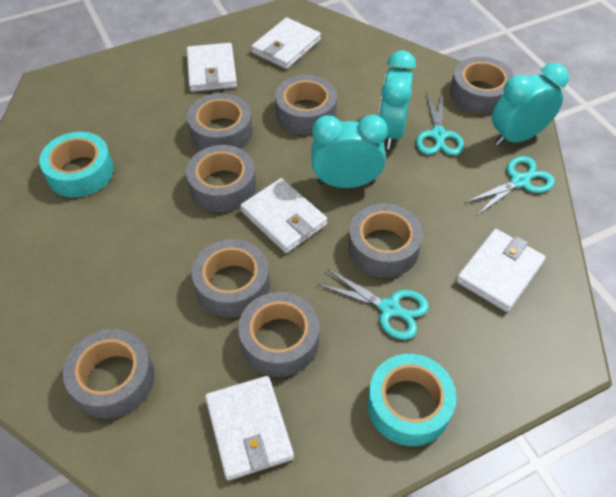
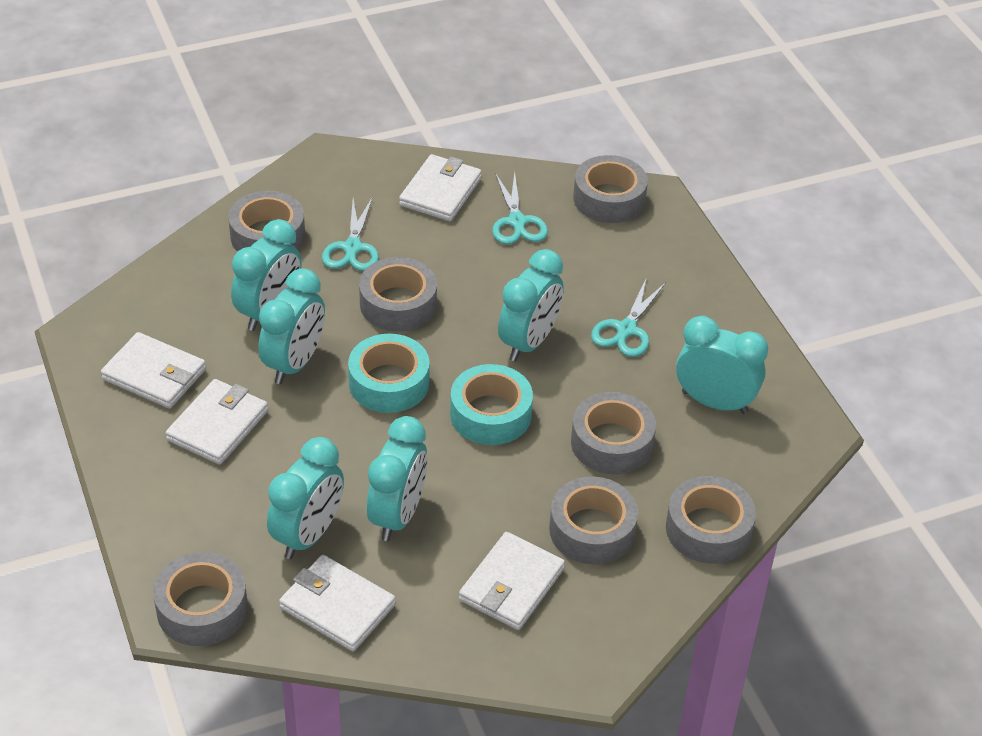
grey tape: 8 -> 7
turquoise clock: 3 -> 6

